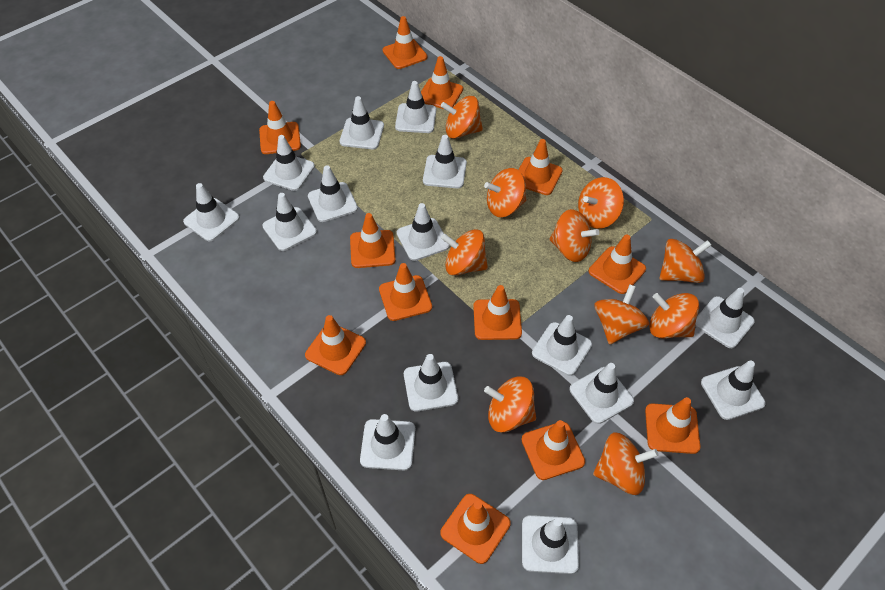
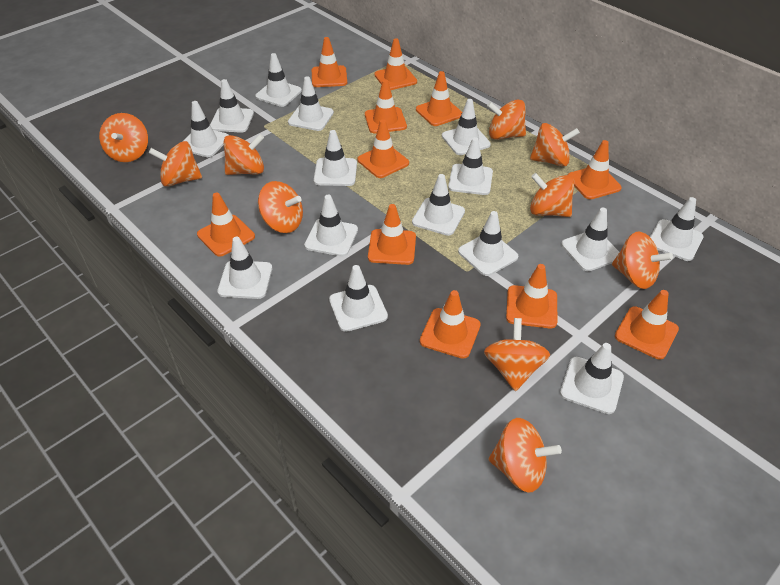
orange traffic cone: 12 -> 11

